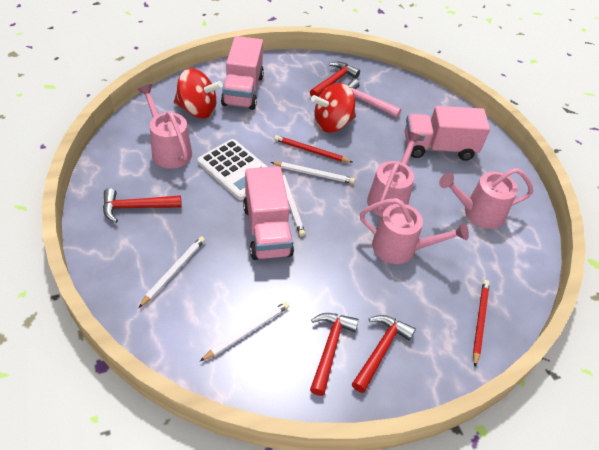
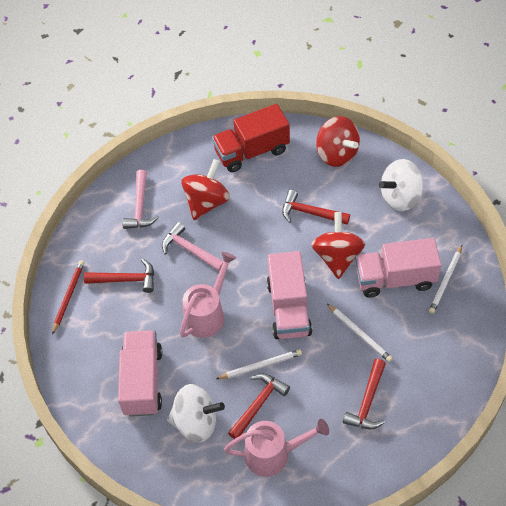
pink hammer: 1 -> 2
pink watering can: 4 -> 2
red pencil: 2 -> 1
red spinning top: 2 -> 3
red truck: 0 -> 1
white calculator: 1 -> 0
white pencil: 4 -> 3
white spinning top: 0 -> 2

